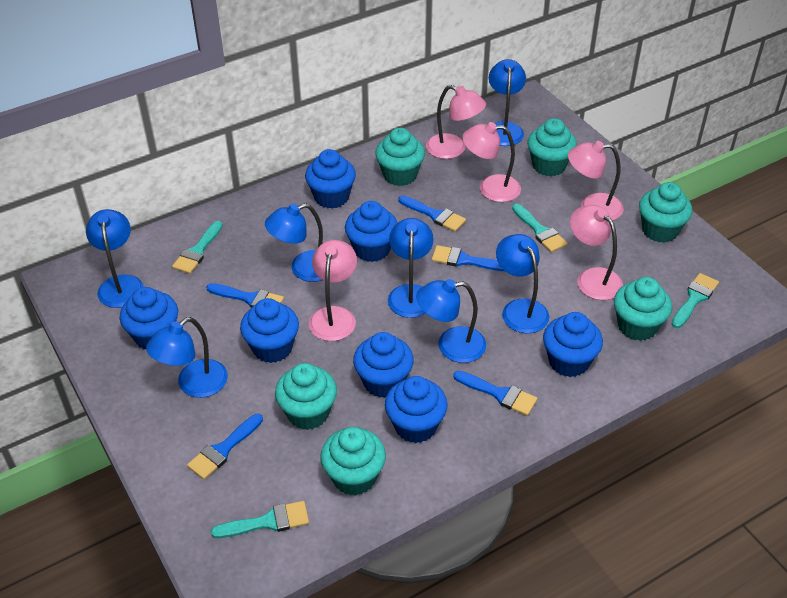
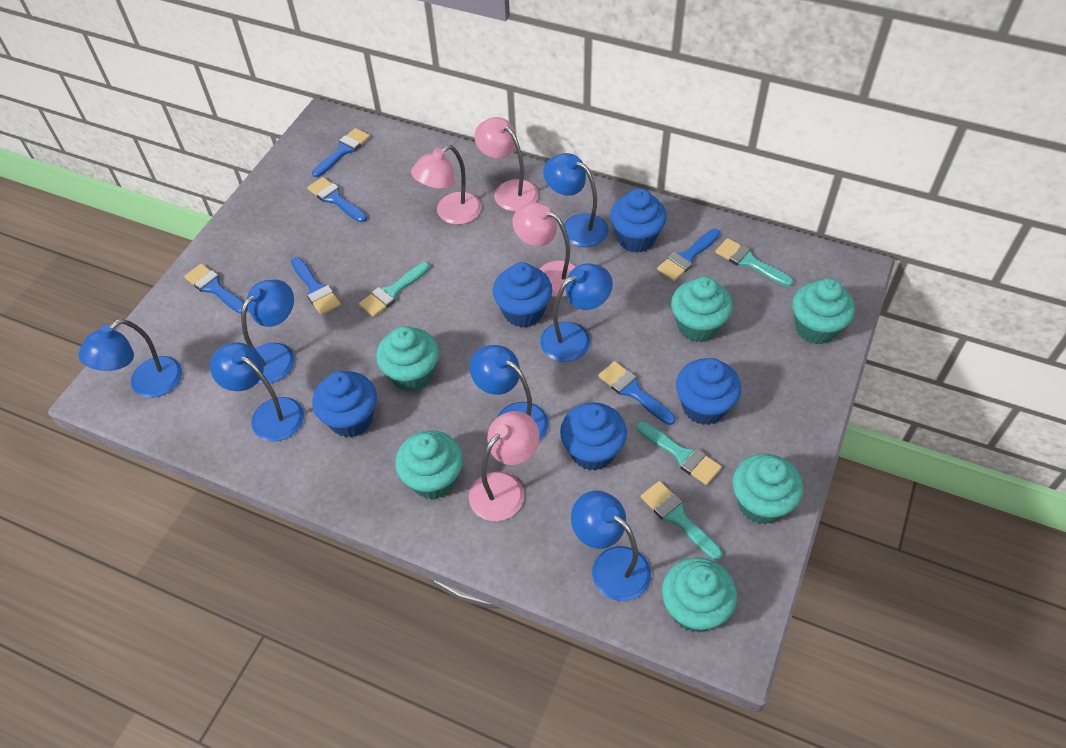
blue brush: 5 -> 6
blue cupcake: 7 -> 5
pink lamp: 5 -> 4

